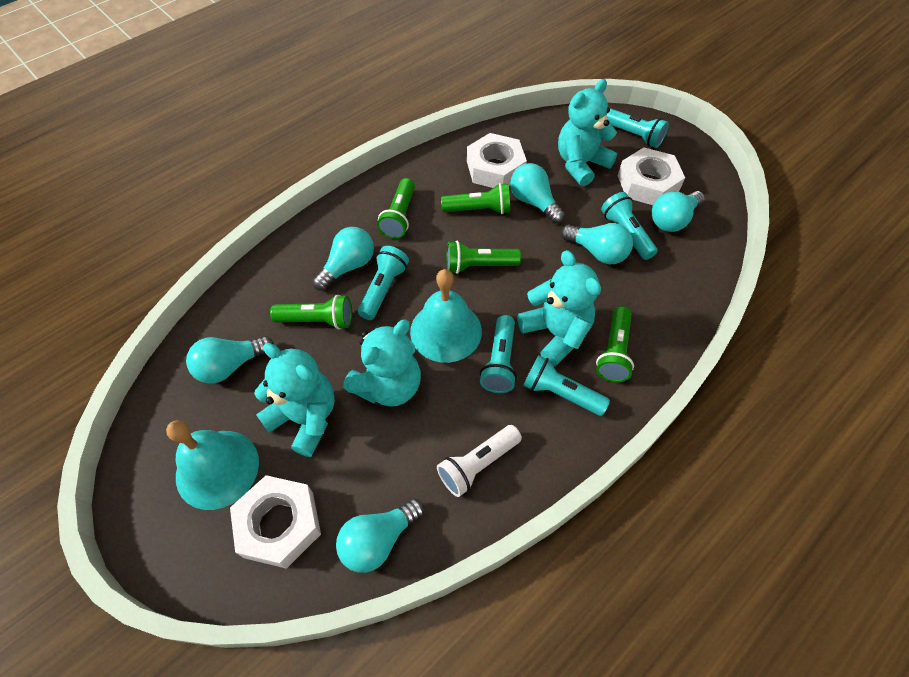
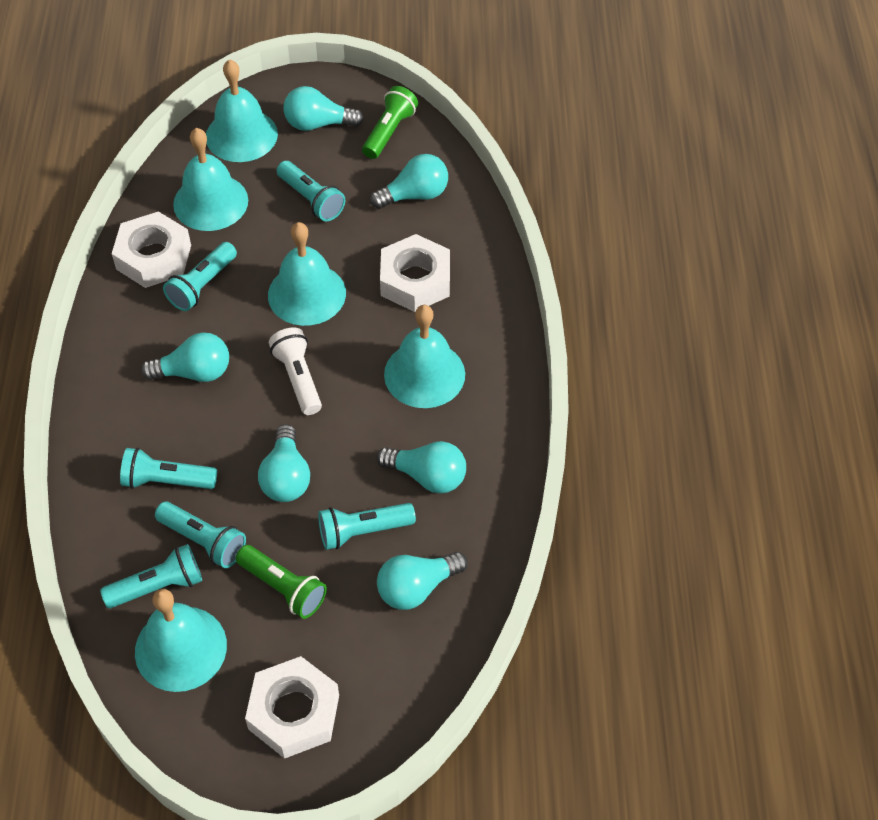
green flashlight: 5 -> 2
turquoise bell: 2 -> 5
turquoise flashlight: 5 -> 6
turquoise teddy bear: 4 -> 0

